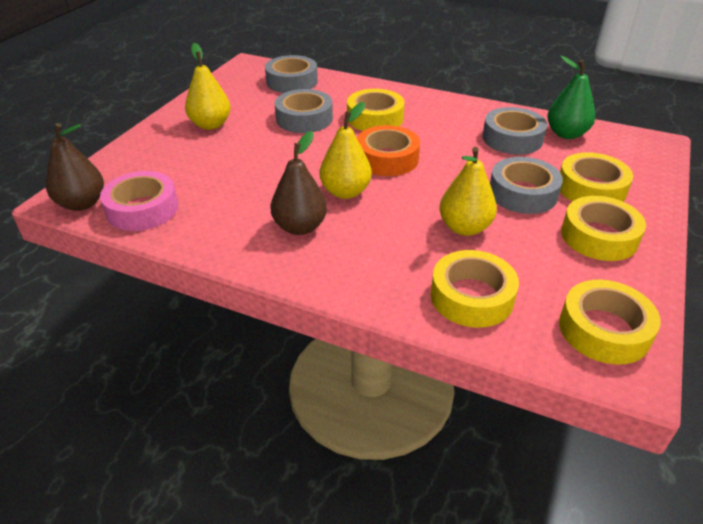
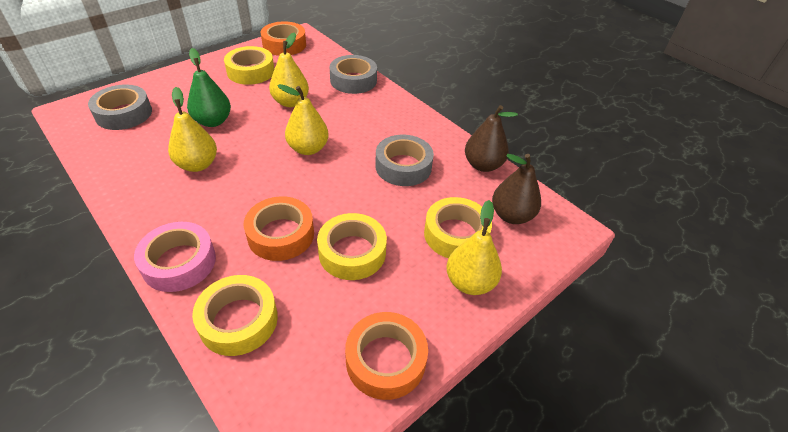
grey tape: 4 -> 3
orange tape: 1 -> 3
yellow pear: 3 -> 4
yellow tape: 5 -> 4

